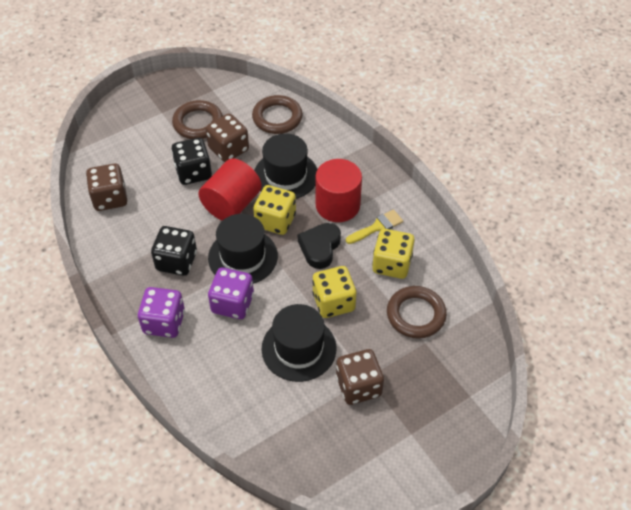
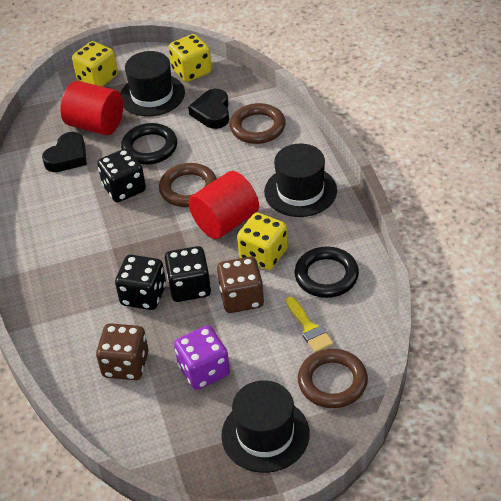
black dice: 2 -> 3
black heart: 1 -> 2
black ring: 0 -> 2
brown dice: 3 -> 2
purple dice: 2 -> 1

